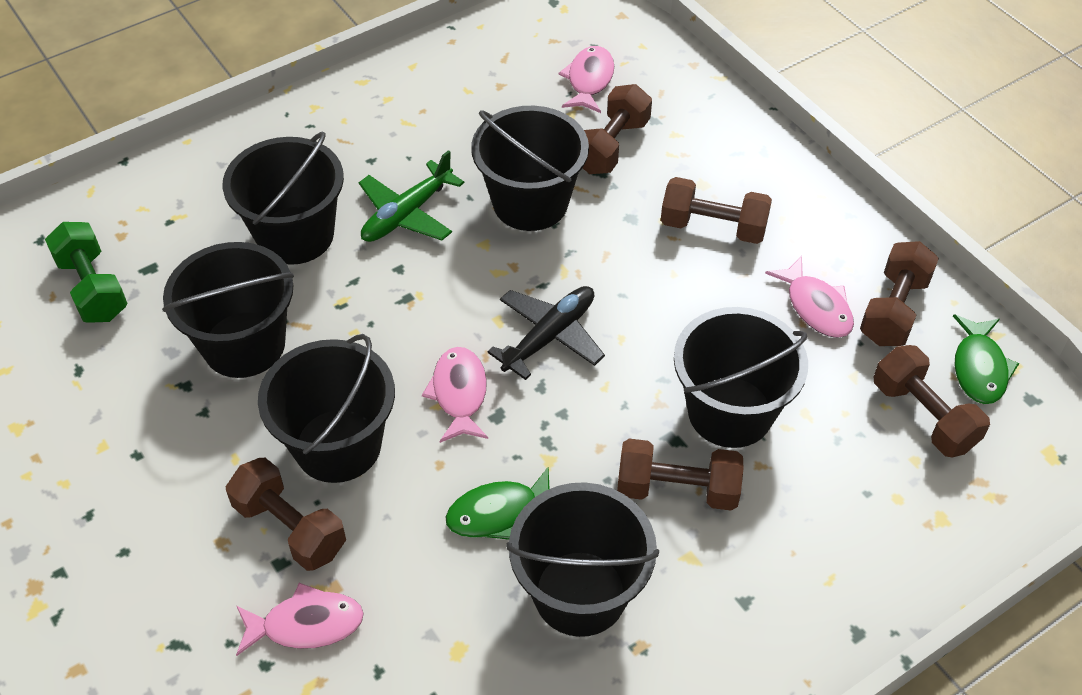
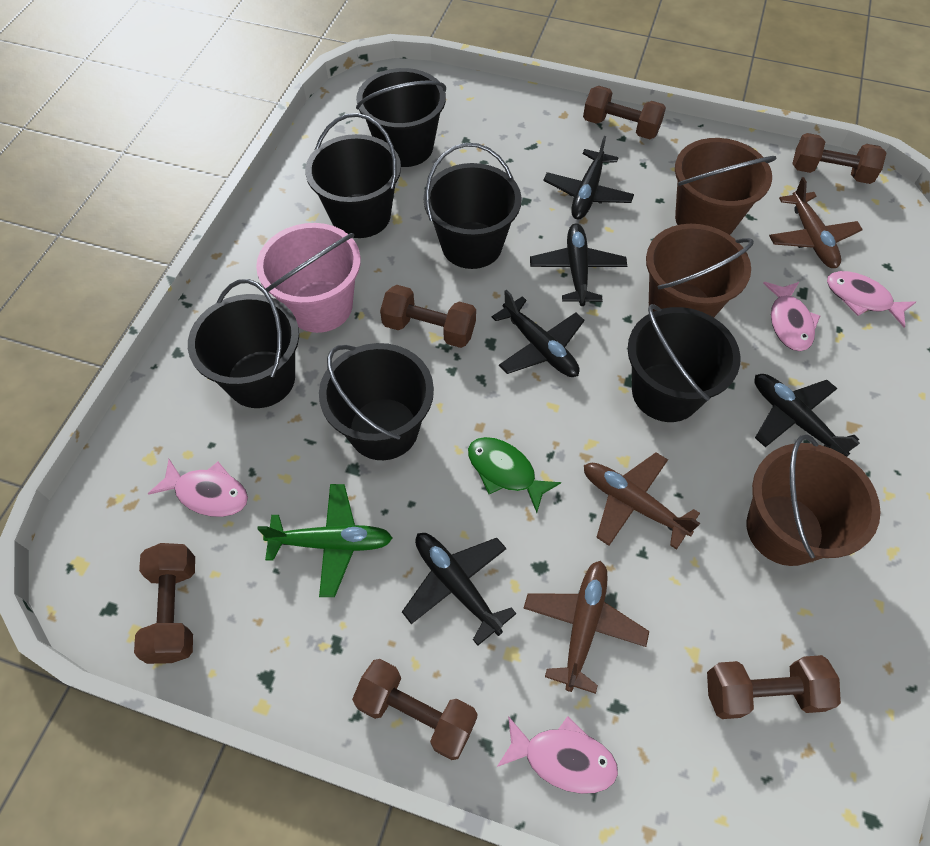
black plane: 1 -> 5
brown bucket: 0 -> 3
brown plane: 0 -> 3
green dumbbell: 1 -> 0
green fish: 2 -> 1
pink bucket: 0 -> 1

